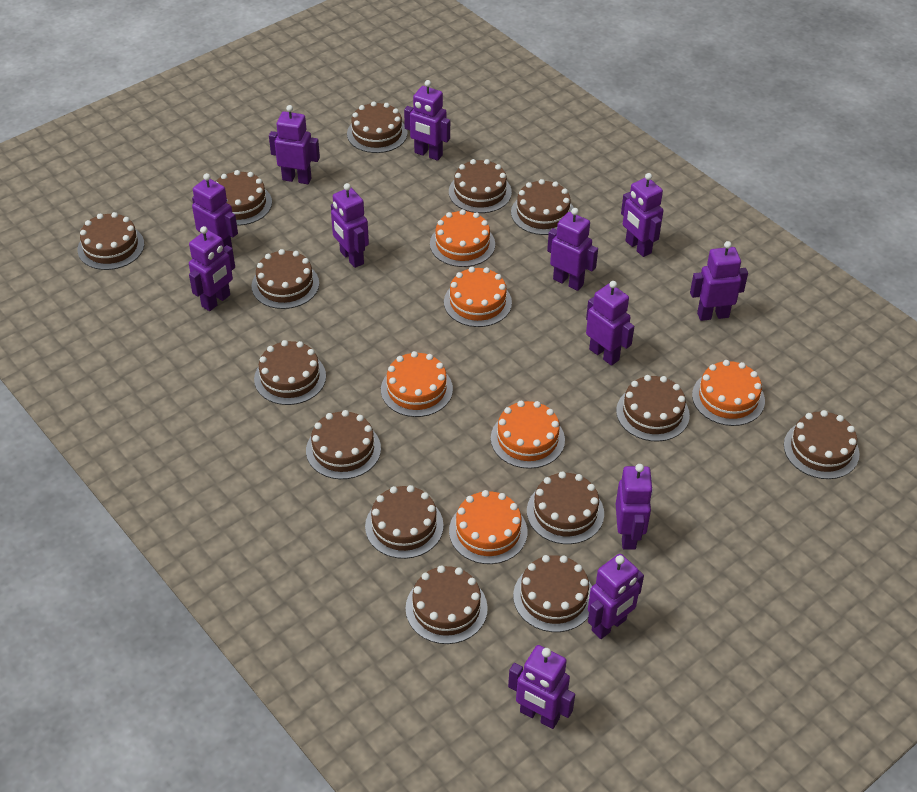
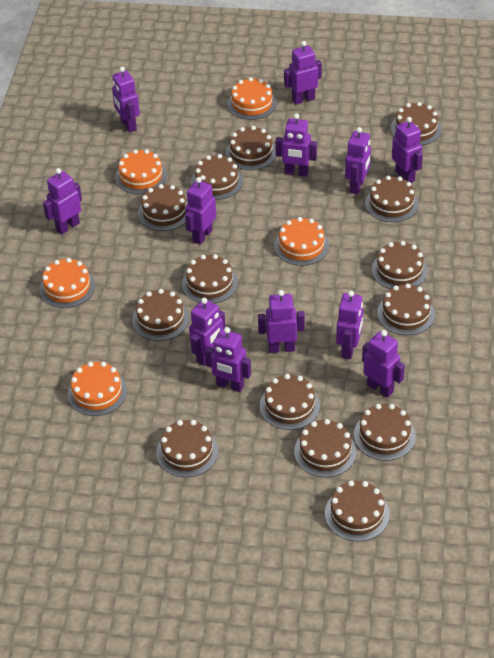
orange cake: 6 -> 5

